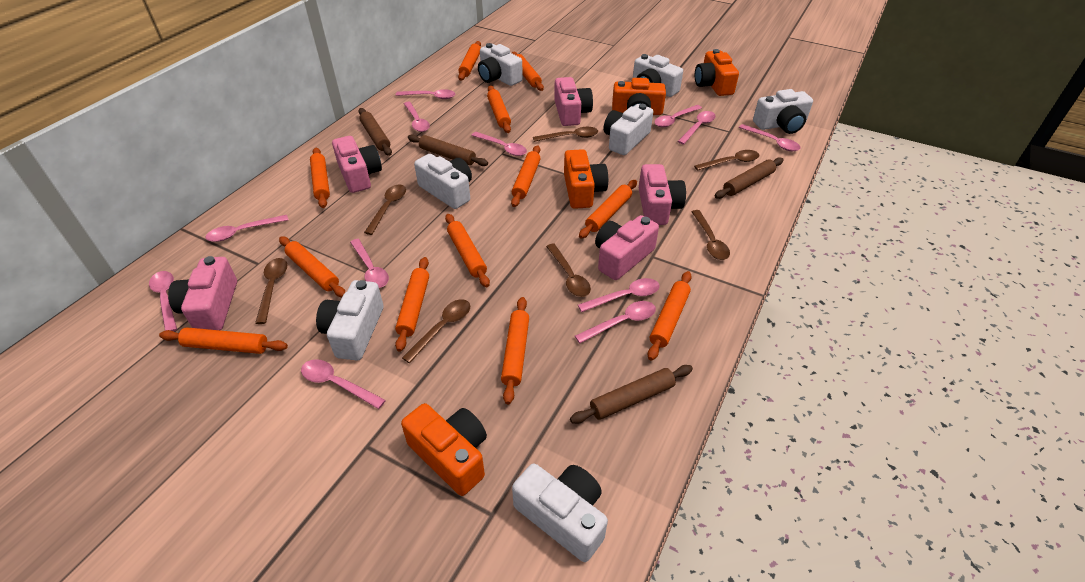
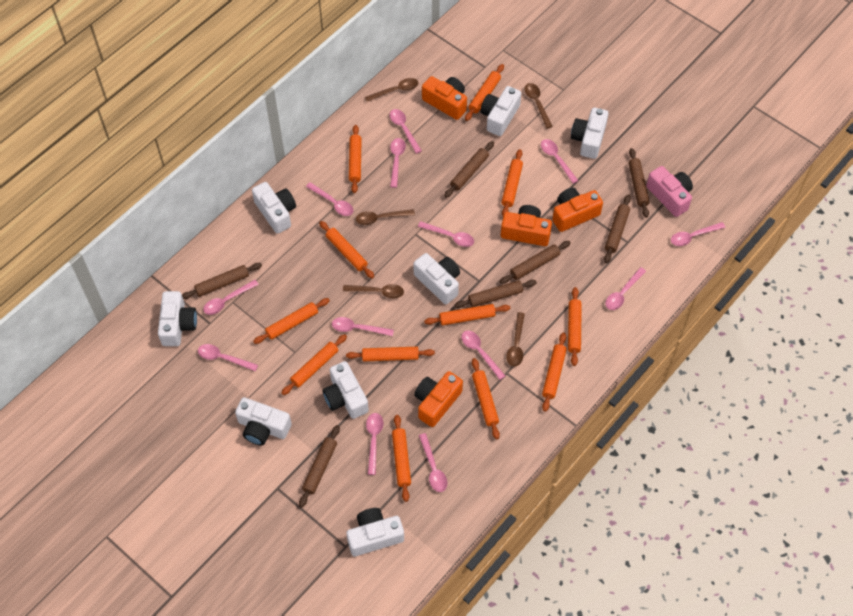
brown rolling pin: 4 -> 7
brown spoon: 7 -> 5
pink camera: 5 -> 1
pink spoon: 12 -> 13
white camera: 7 -> 8

